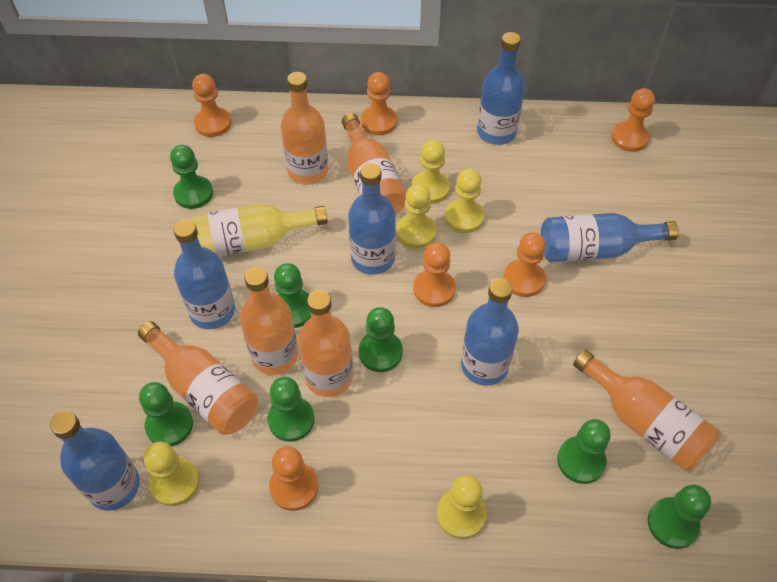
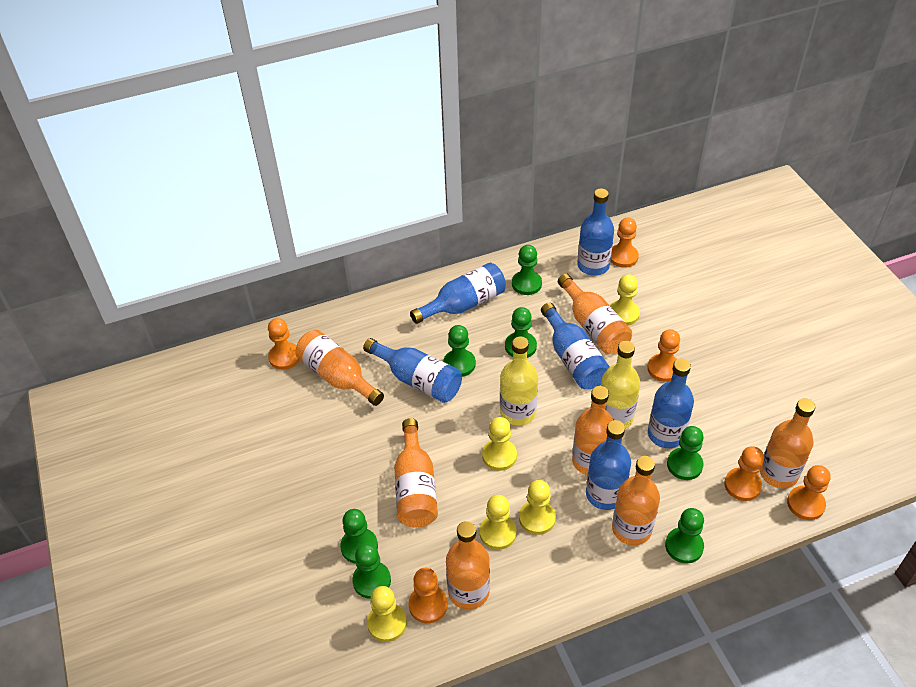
orange bottle: 6 -> 7
yellow bottle: 1 -> 2

